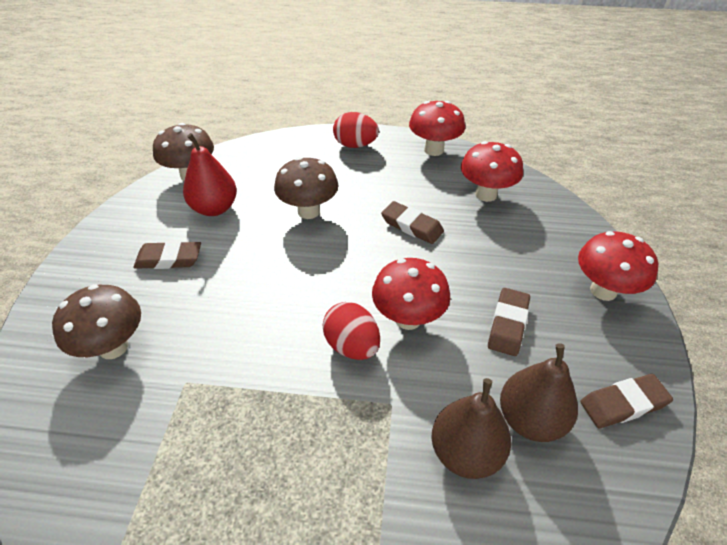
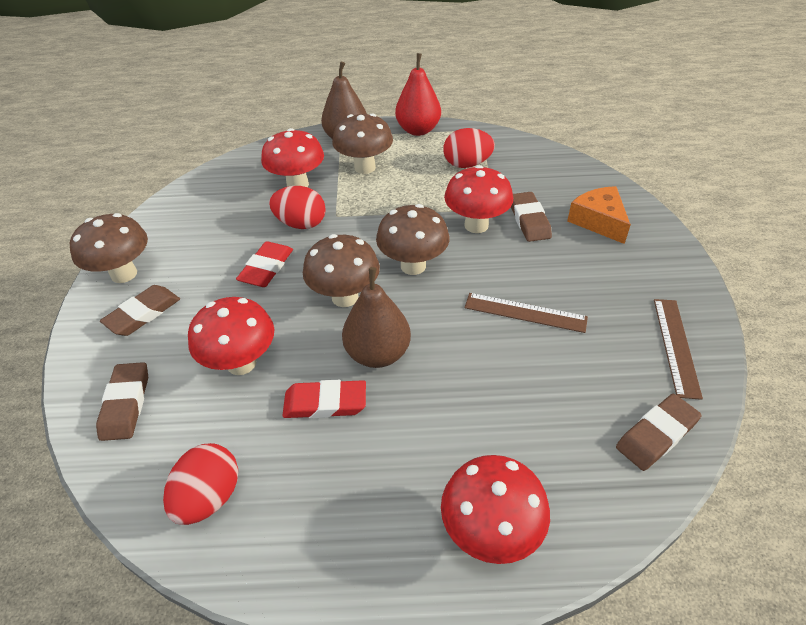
brown mushroom: 3 -> 4
brown ruler: 0 -> 2
orange cheese: 0 -> 1
red egg: 2 -> 3
red eraser: 0 -> 2

